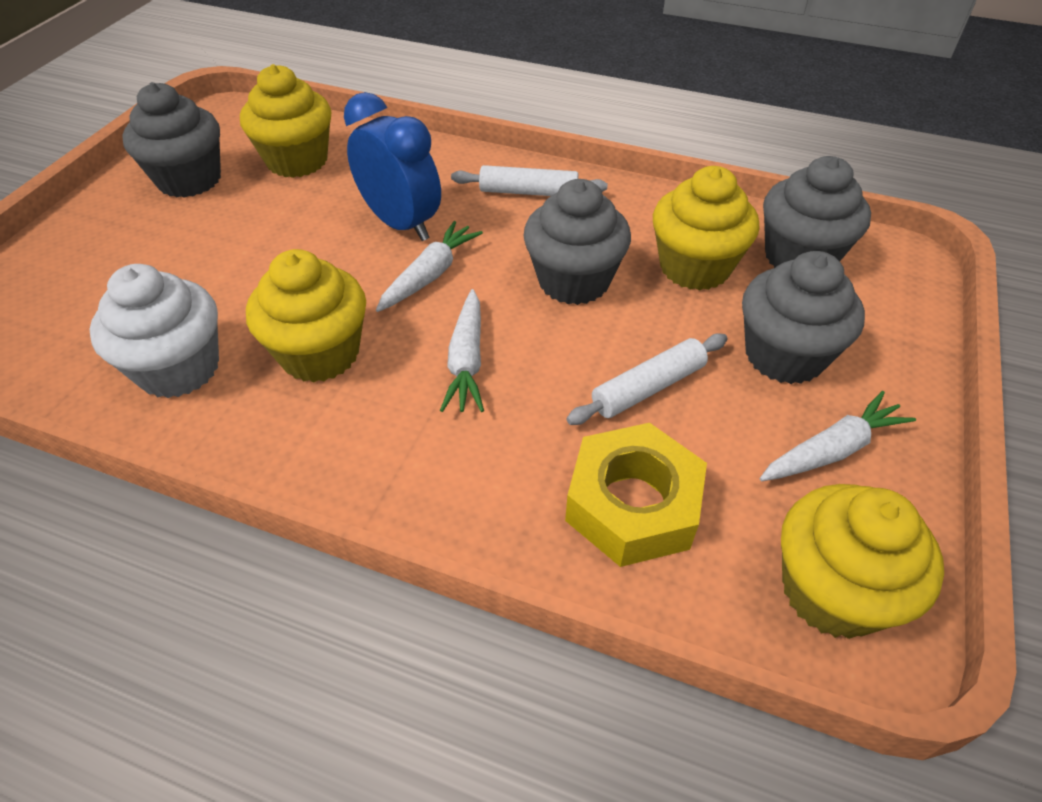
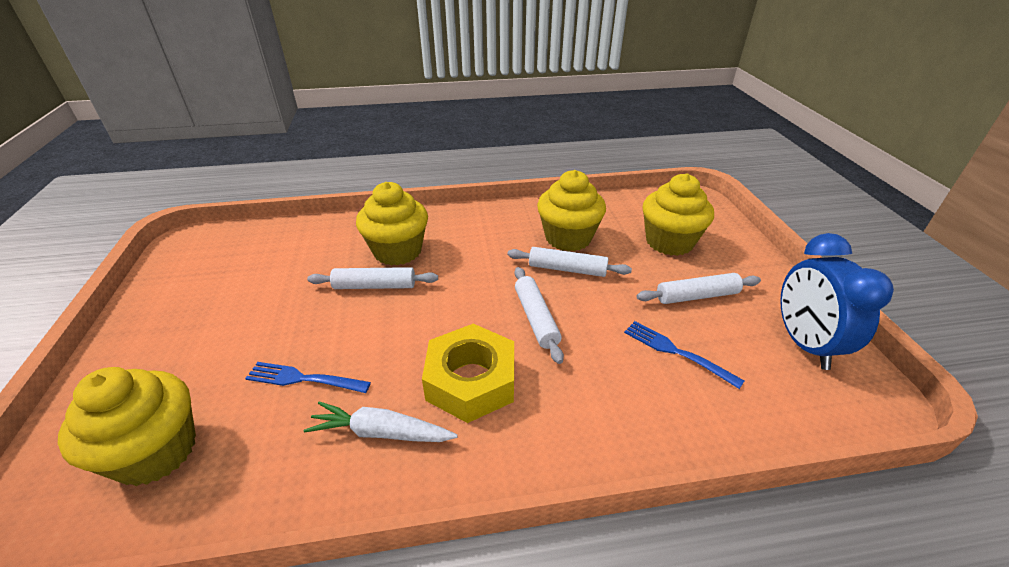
blue fork: 0 -> 2
grey cupcake: 4 -> 0
white carrot: 3 -> 1
white cupcake: 1 -> 0
white rolling pin: 2 -> 4

